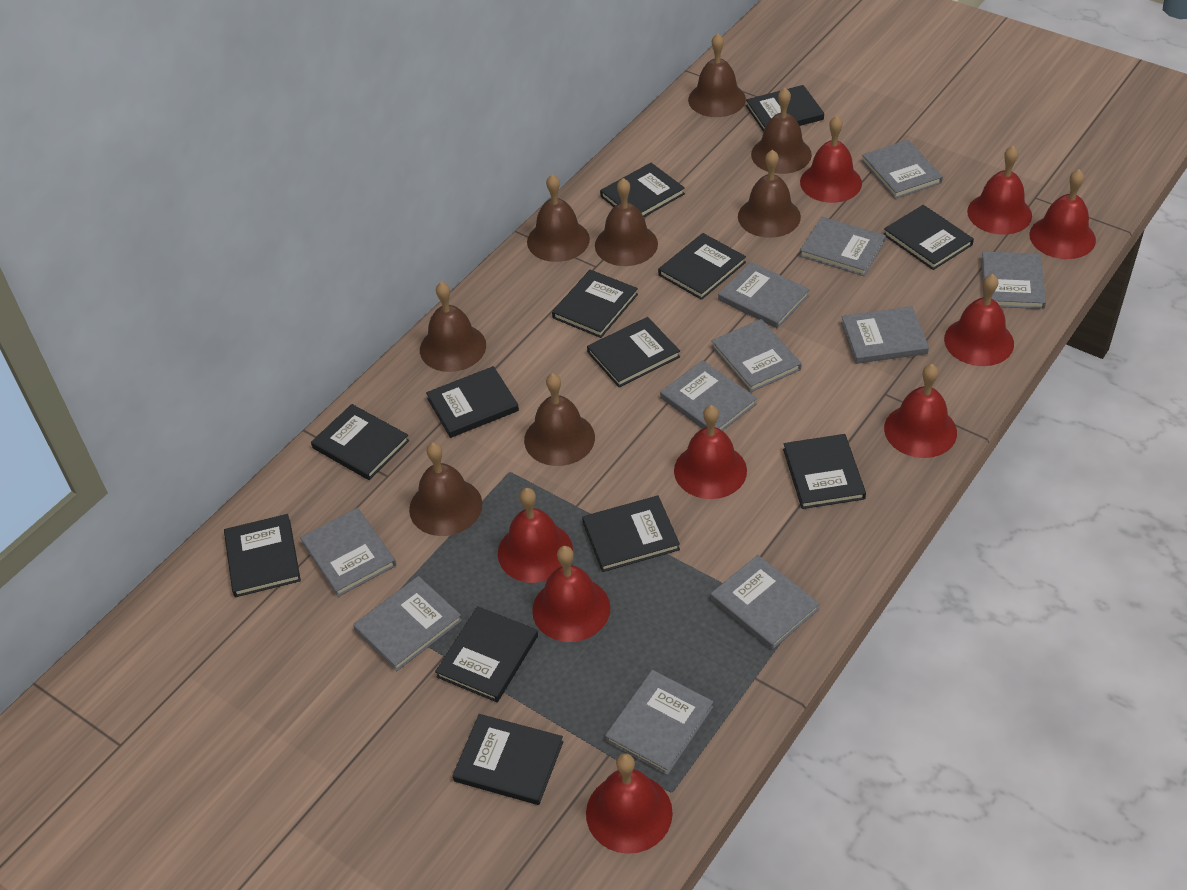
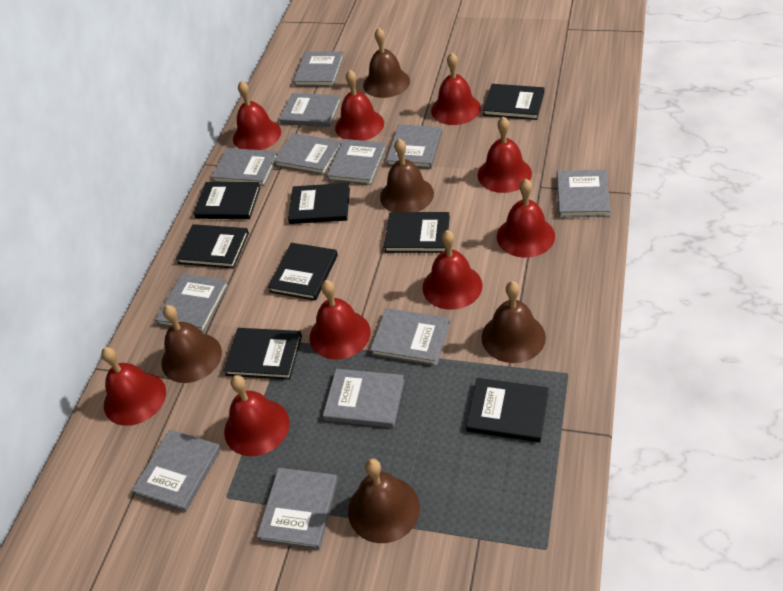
black book: 13 -> 8
brown bell: 8 -> 5
grey book: 11 -> 12

